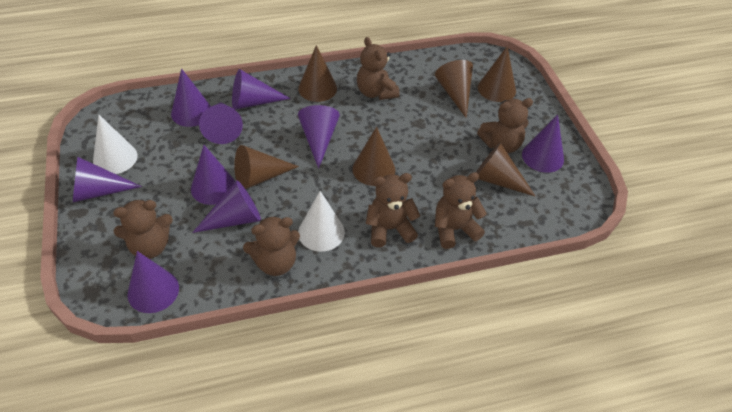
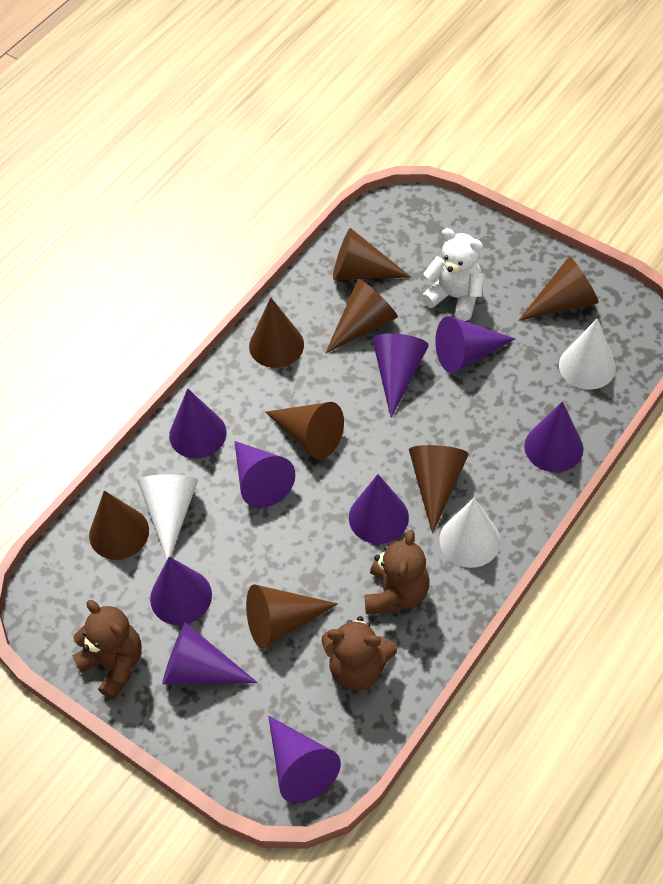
brown cone: 6 -> 8
brown teddy bear: 6 -> 3
white cone: 2 -> 3
white teddy bear: 0 -> 1

